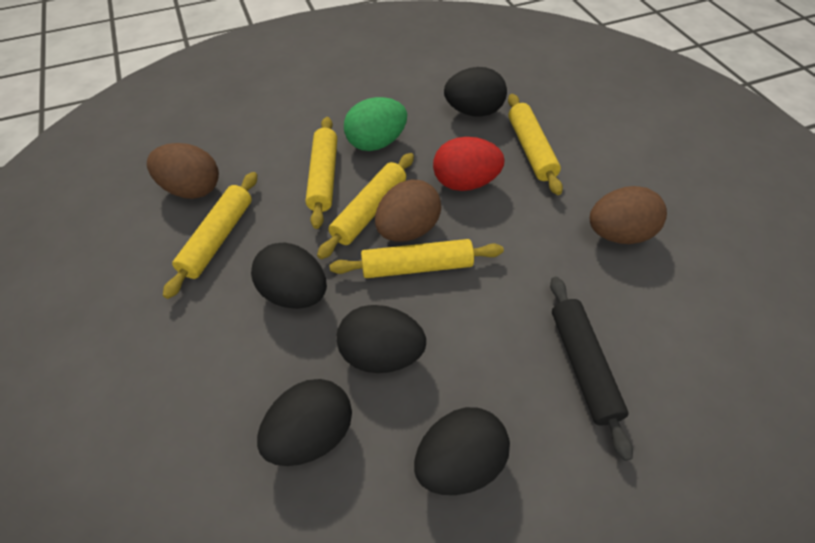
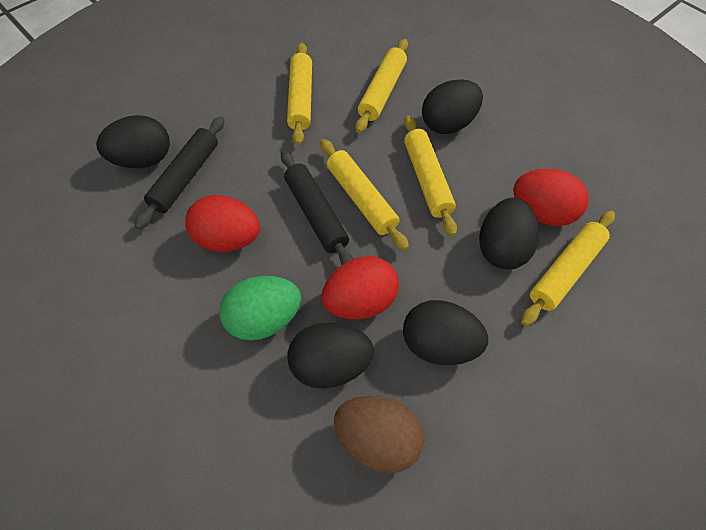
black rolling pin: 1 -> 2
brown egg: 3 -> 1
red egg: 1 -> 3

